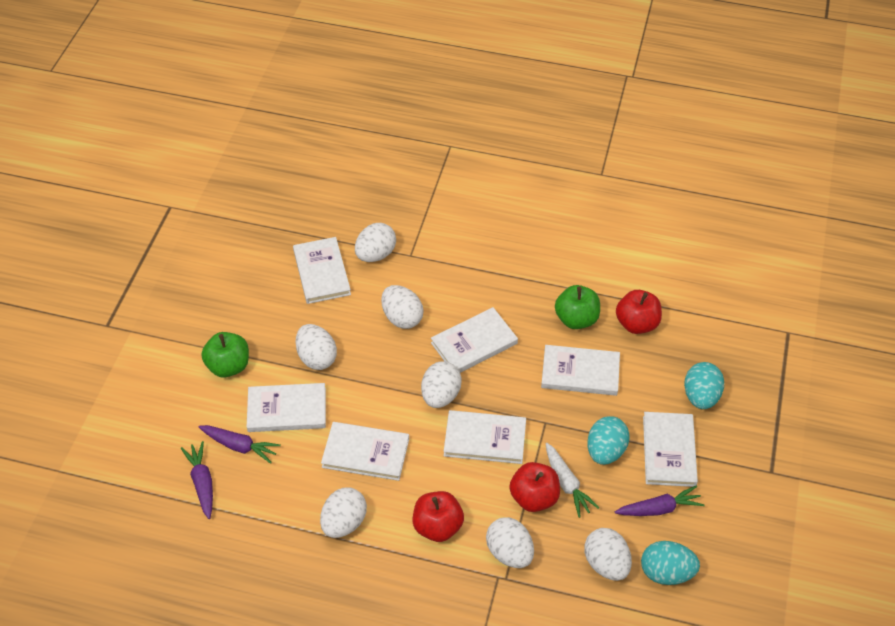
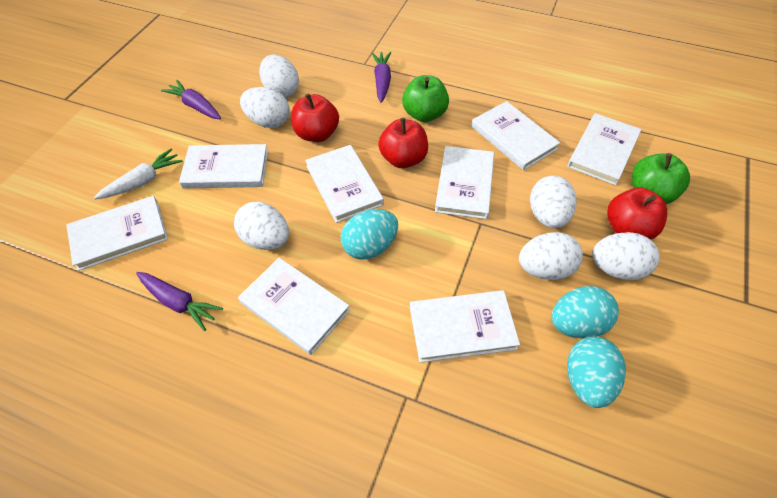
white book: 7 -> 8
white egg: 7 -> 6

